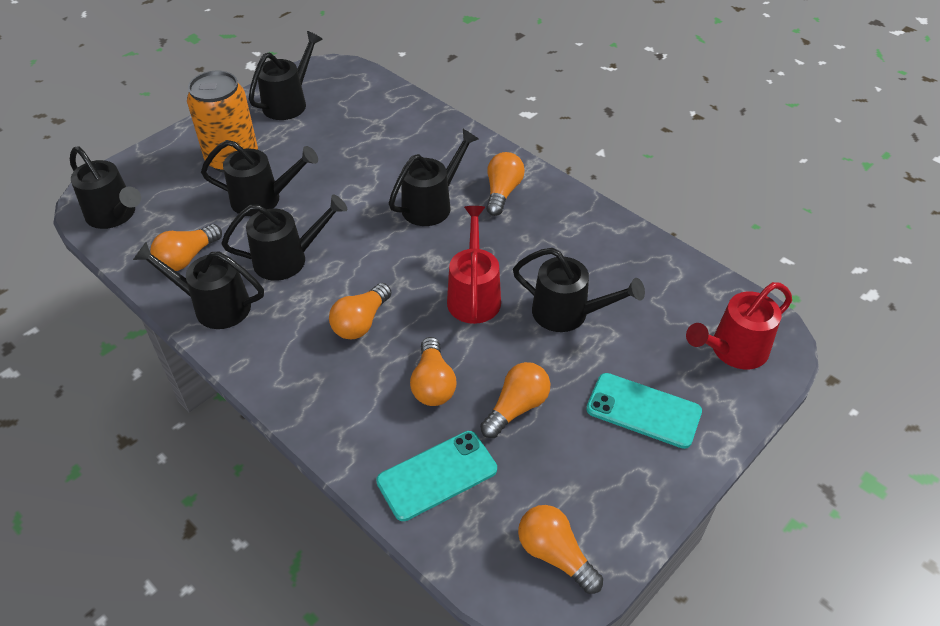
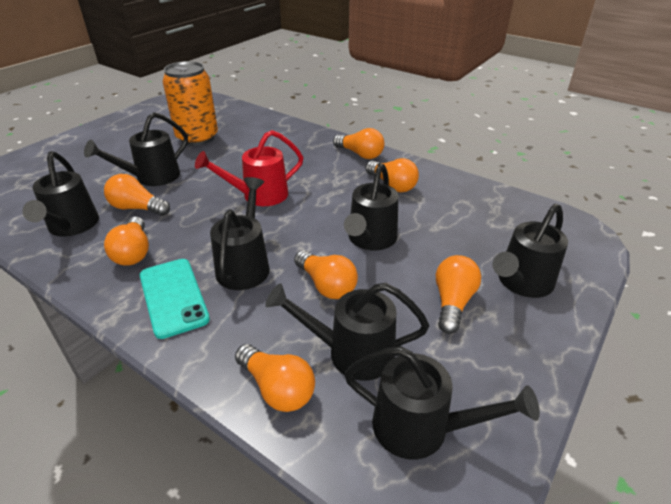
orange light bulb: 6 -> 7
red watering can: 2 -> 1
turquoise phone: 2 -> 1

